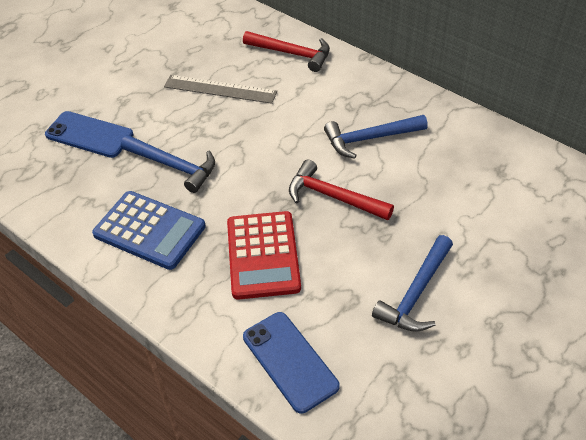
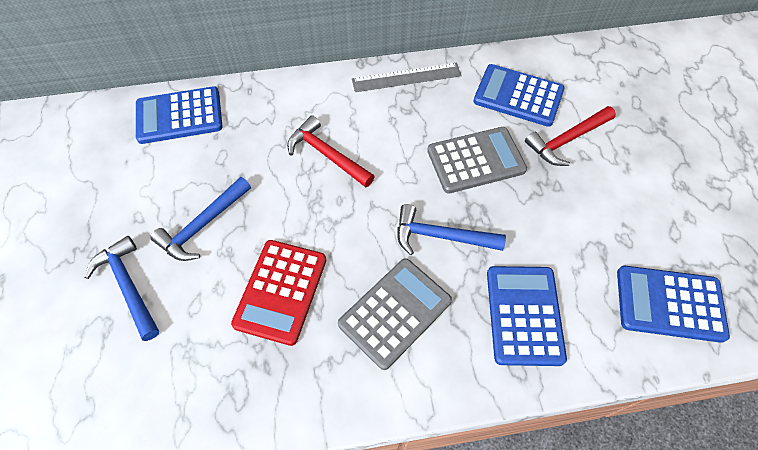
blue calculator: 1 -> 4
blue phone: 2 -> 0
grey calculator: 0 -> 2

